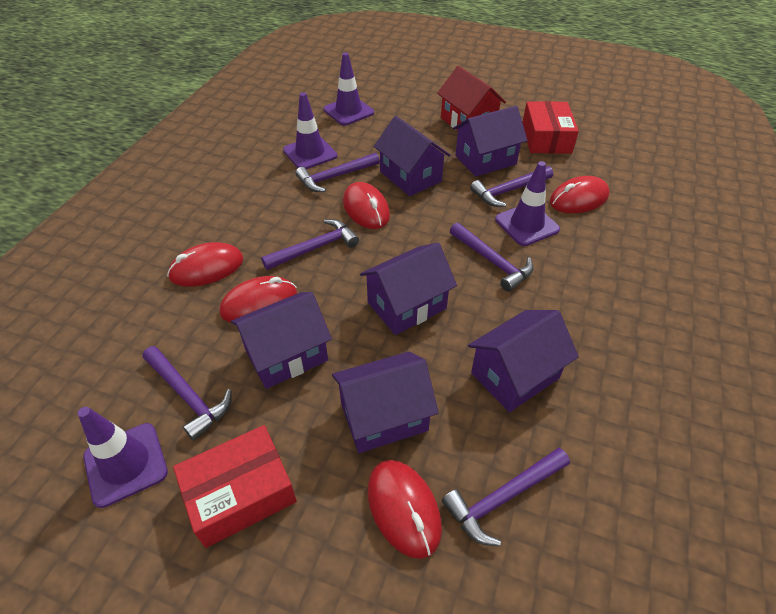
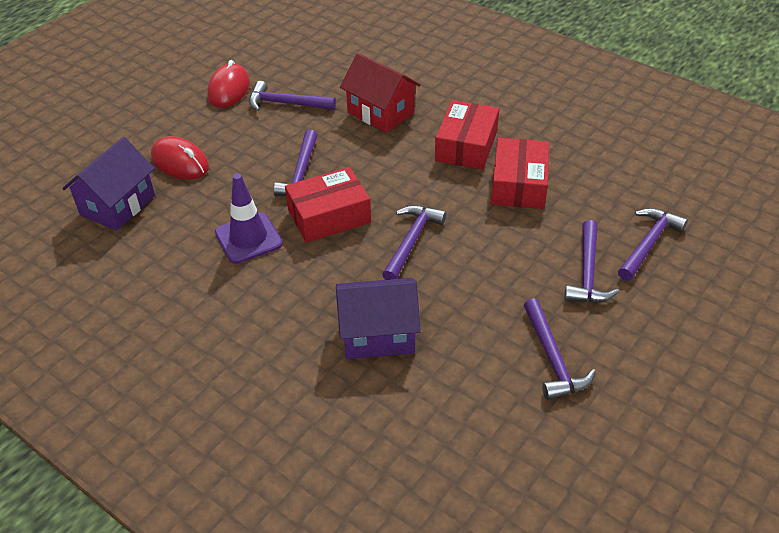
purple house: 6 -> 2
purple traffic cone: 4 -> 1
red box: 2 -> 3
red mouse: 5 -> 2

